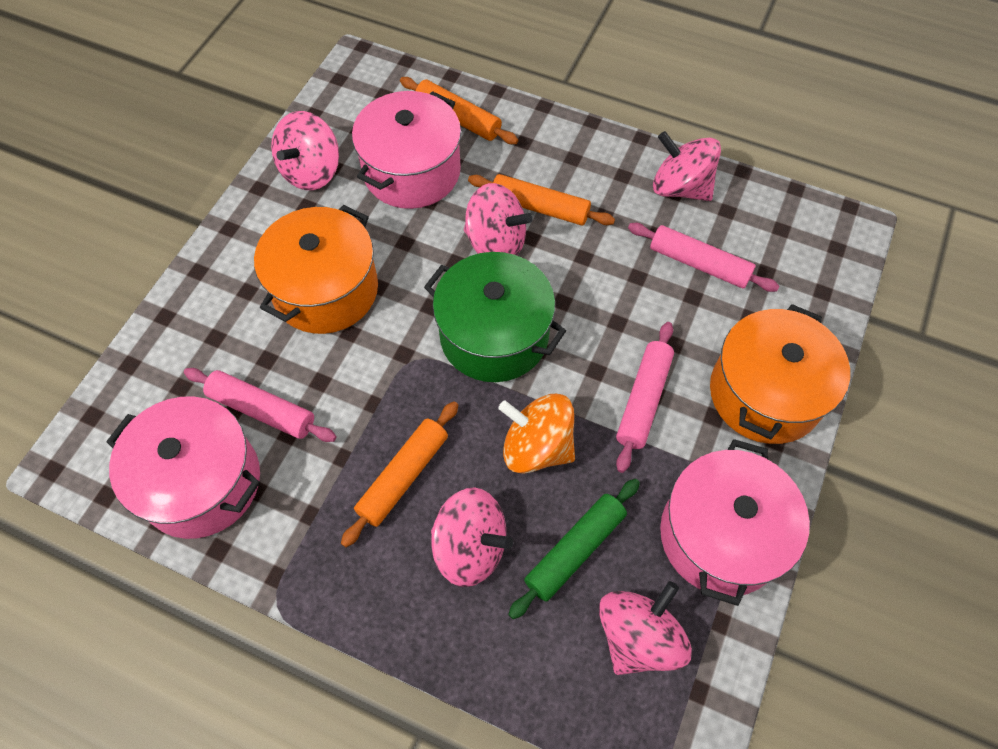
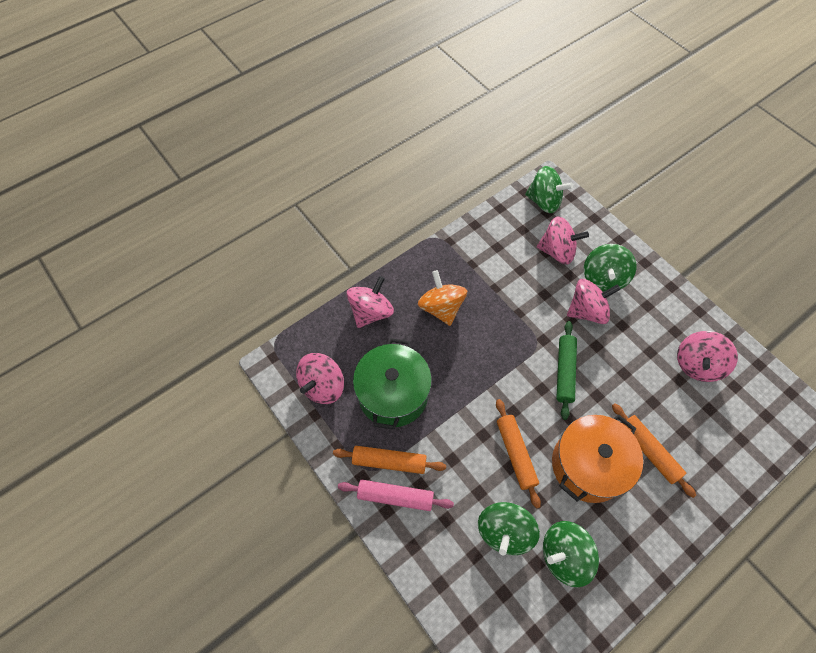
green spinning top: 0 -> 4
orange pot: 2 -> 1
pink pot: 3 -> 0
pink rolling pin: 3 -> 1

